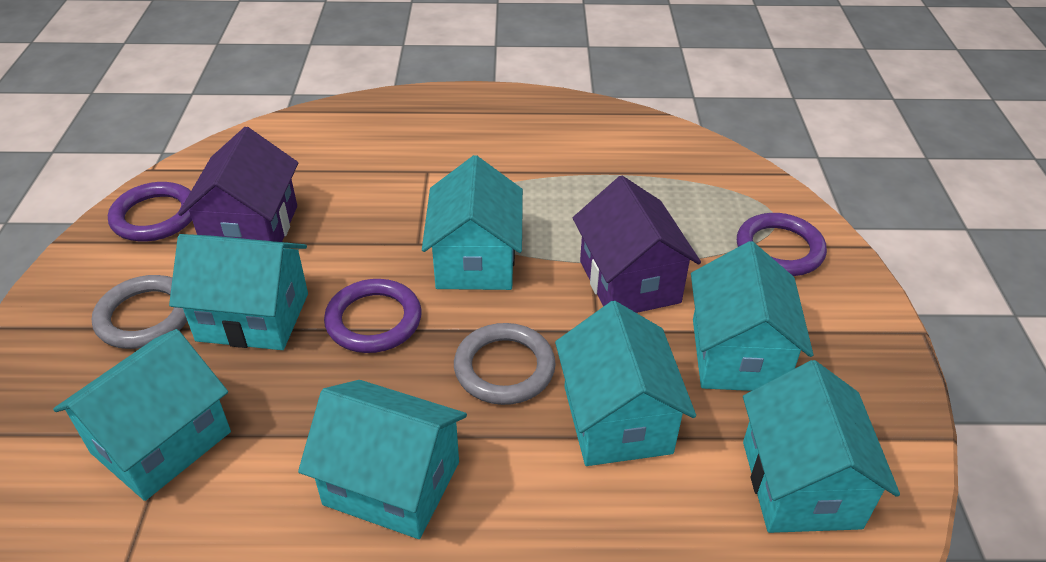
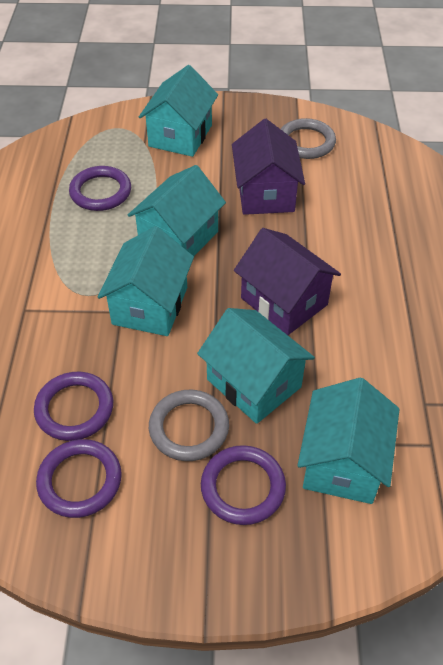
purple ring: 3 -> 4
turquoise house: 7 -> 5

